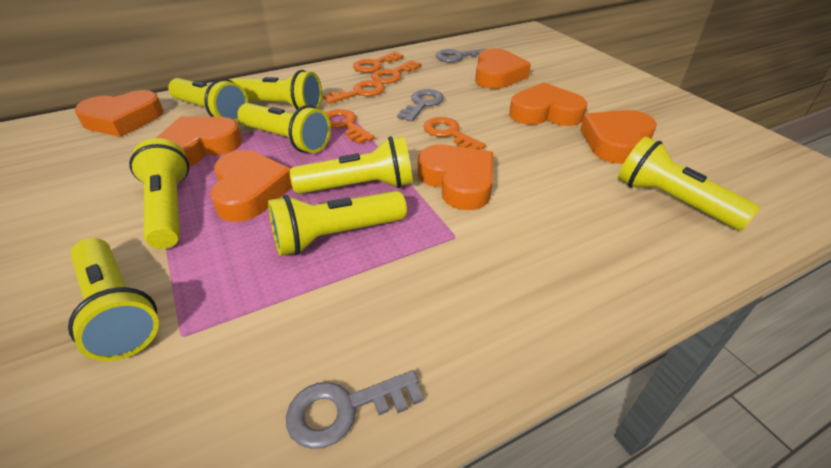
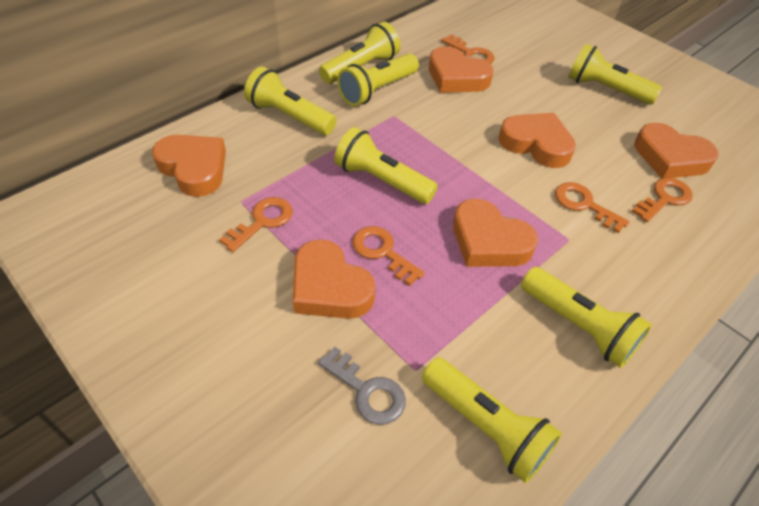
grey key: 3 -> 1
orange heart: 7 -> 6
yellow flashlight: 8 -> 7

